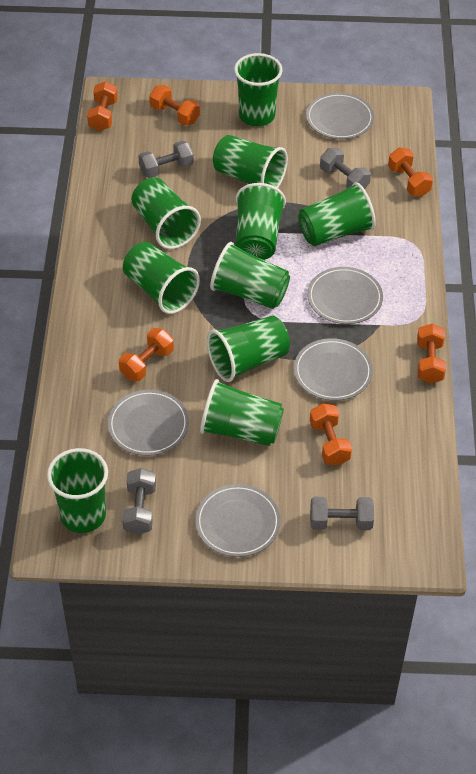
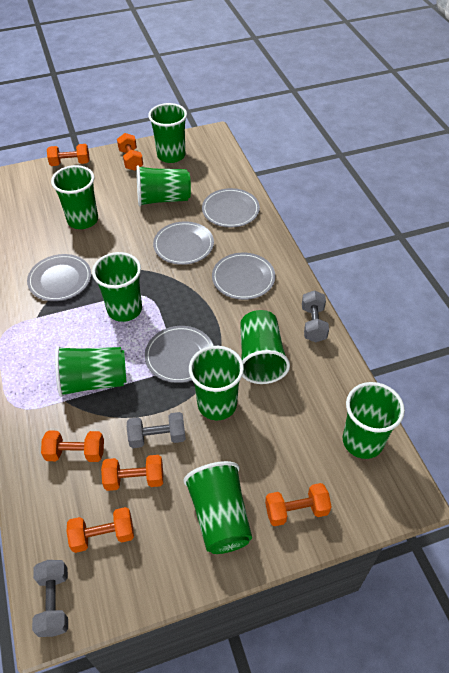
green cup: 10 -> 9
grey dumbbell: 4 -> 3

